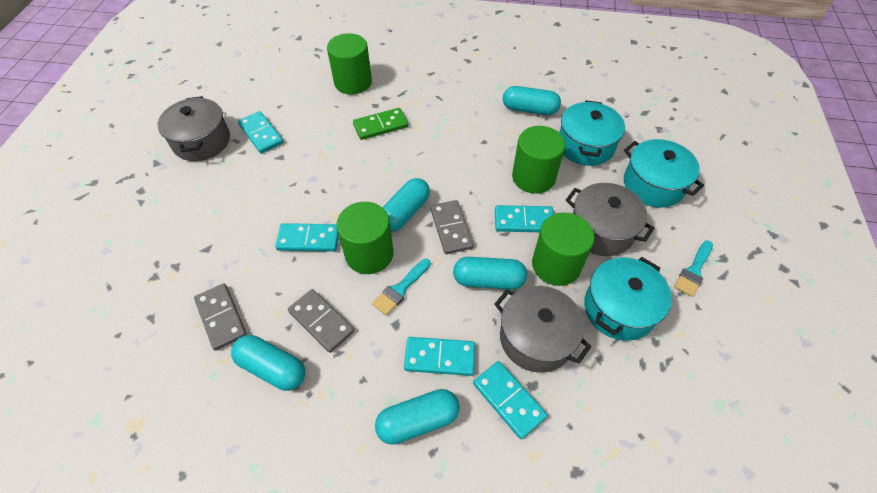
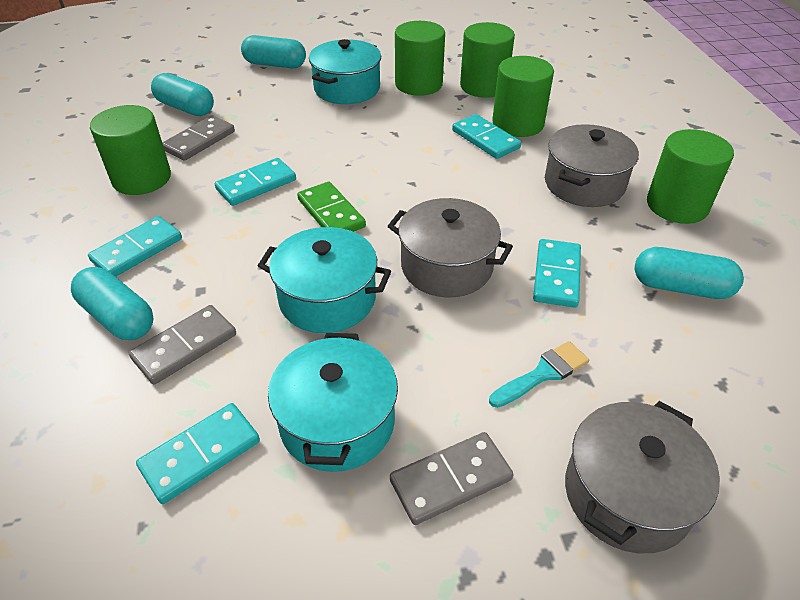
green cylinder: 4 -> 5
turquoise brush: 2 -> 1
turquoise capsule: 5 -> 4

